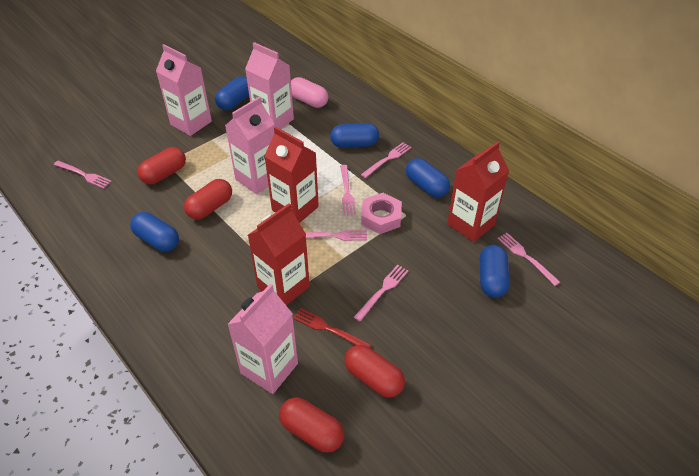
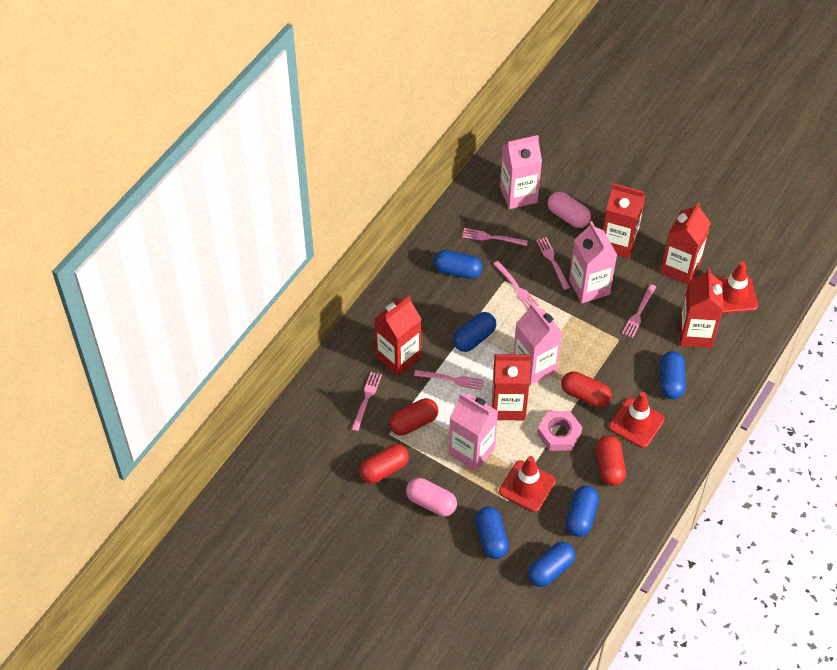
blue capsule: 5 -> 6
pink capsule: 1 -> 2
red carton: 3 -> 5
red fork: 1 -> 0
red traffic cone: 0 -> 3

